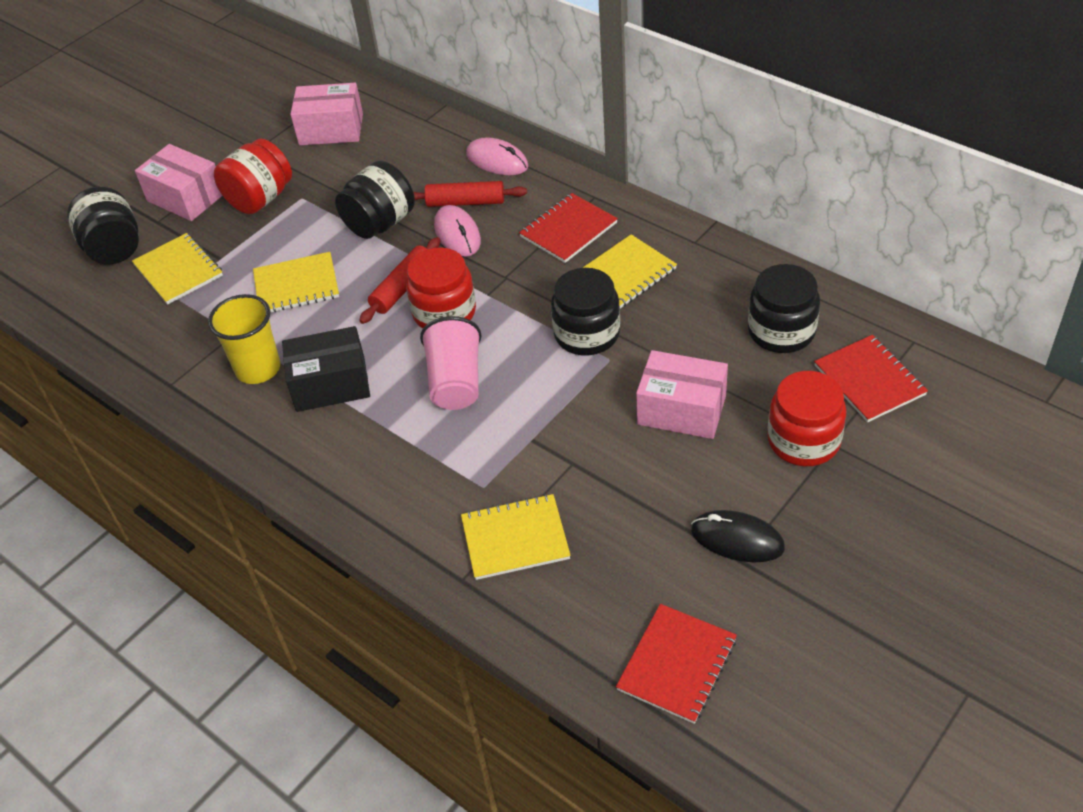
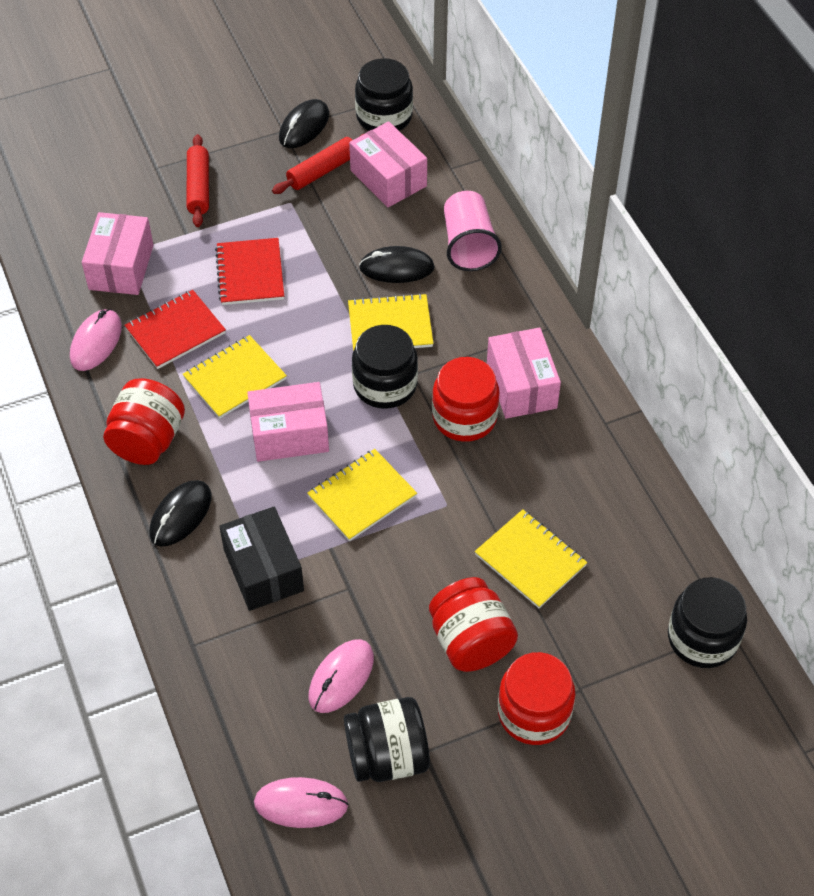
black mouse: 1 -> 3
pink box: 3 -> 4
pink mouse: 2 -> 3
red jar: 3 -> 4
red notebook: 3 -> 2
yellow cup: 1 -> 0

